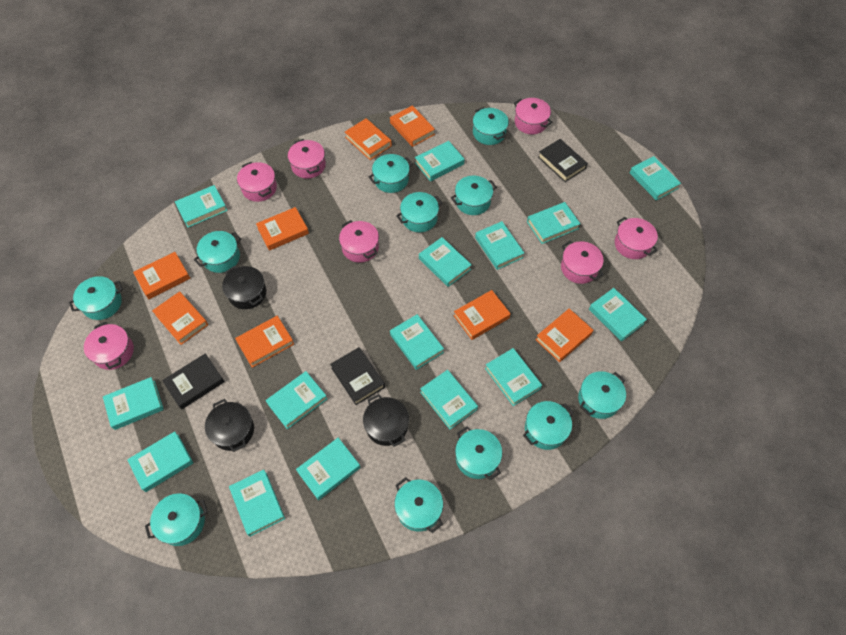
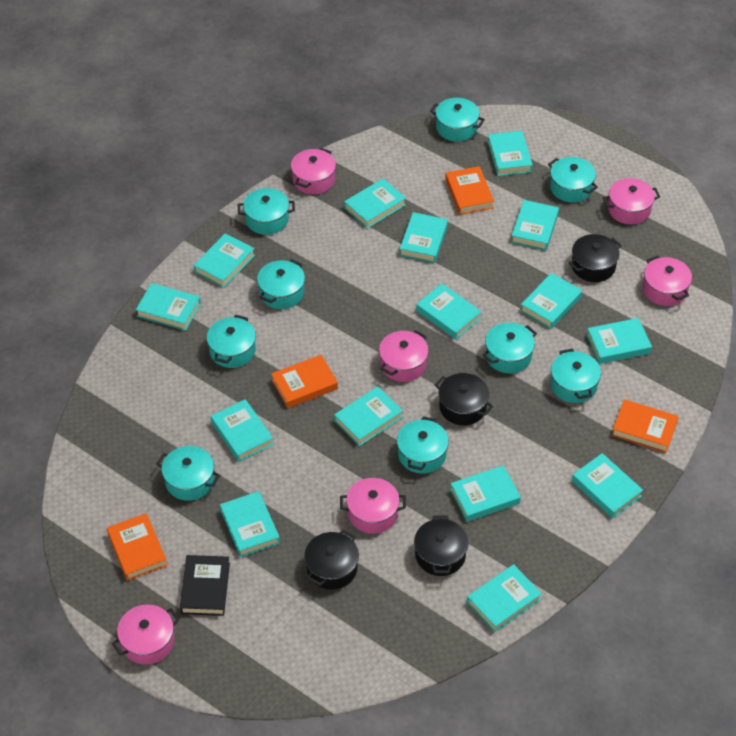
black book: 3 -> 1
black pot: 3 -> 4
orange book: 8 -> 4
pink pot: 7 -> 6
turquoise pot: 11 -> 9

